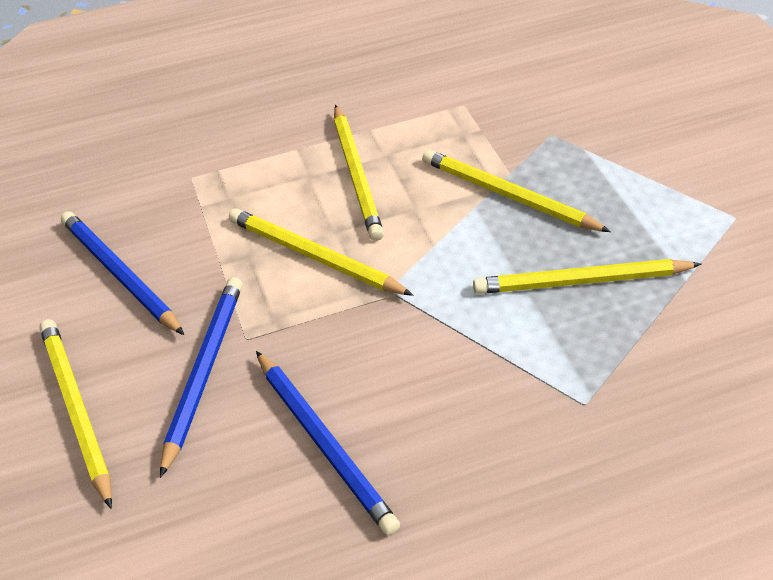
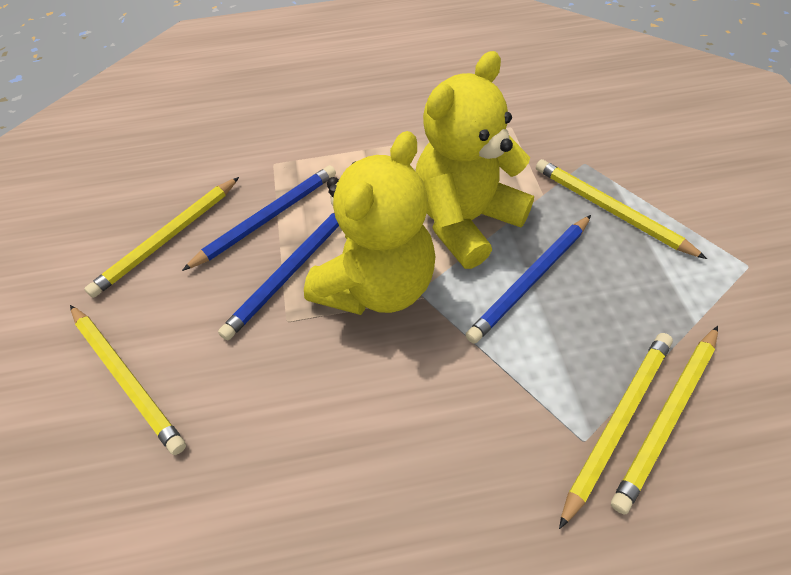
yellow teddy bear: 0 -> 2

